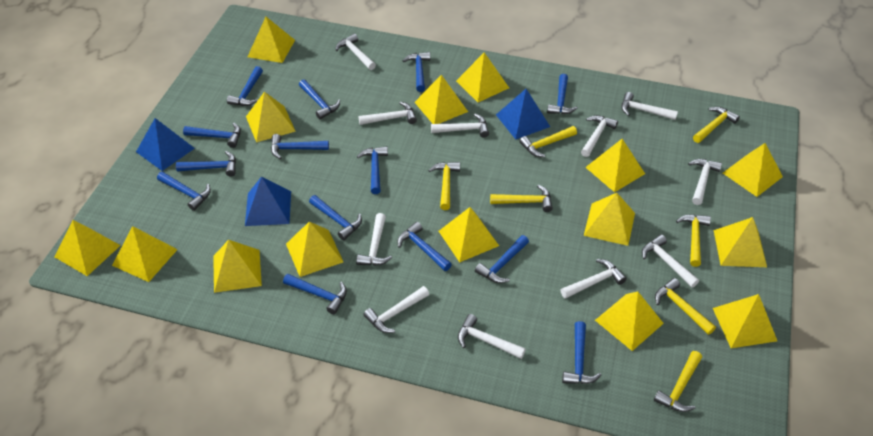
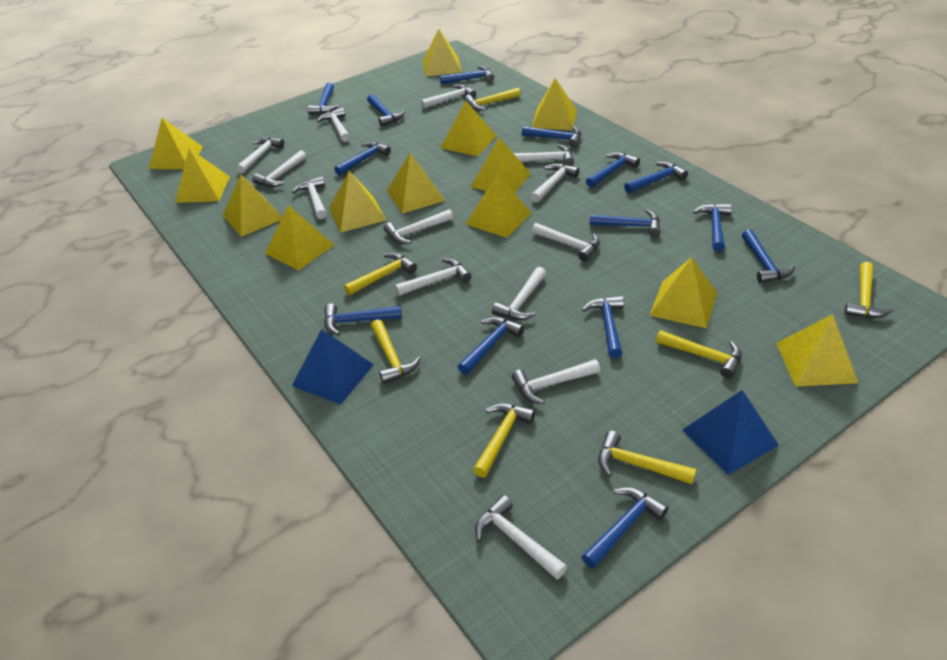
blue pyramid: 3 -> 2
white hammer: 11 -> 13
yellow pyramid: 15 -> 13

